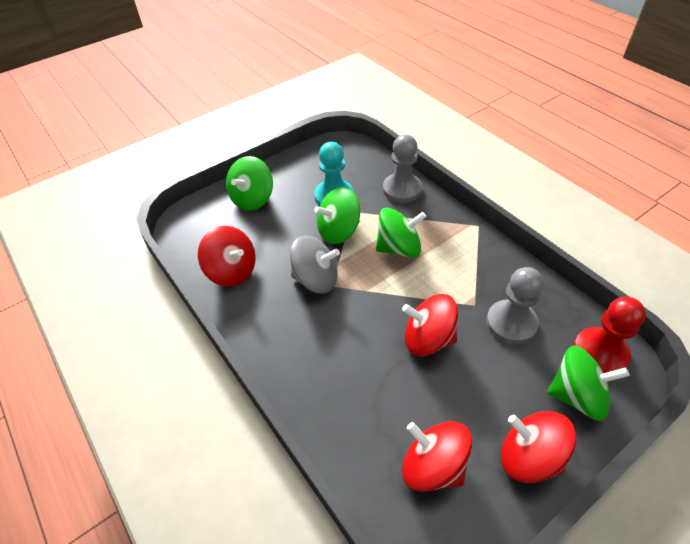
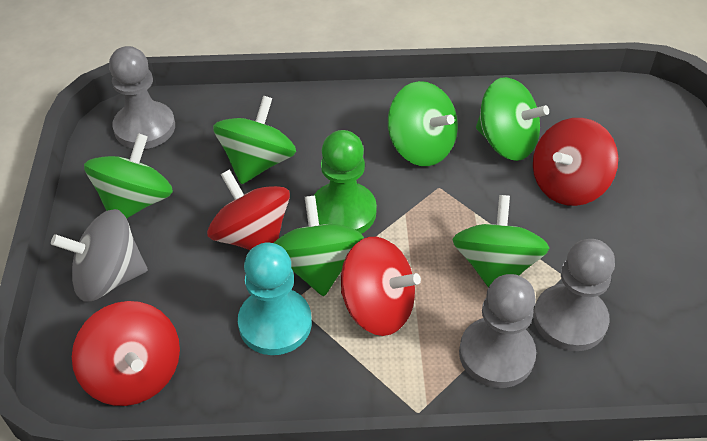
green pawn: 0 -> 1
green spinning top: 4 -> 6
grey pawn: 2 -> 3
red pawn: 1 -> 0

